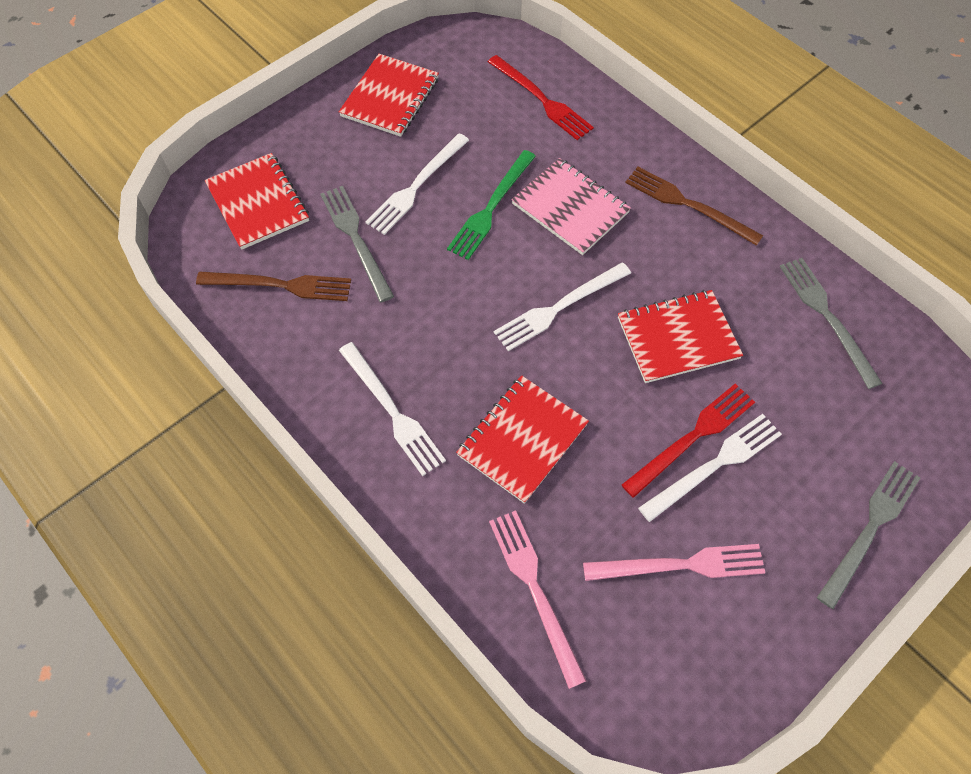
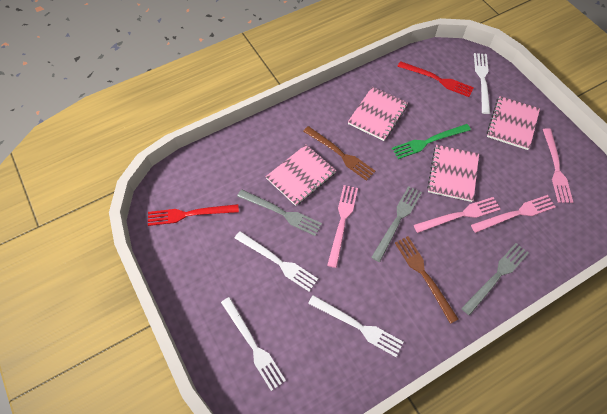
pink fork: 2 -> 4
pink notebook: 1 -> 4
red notebook: 4 -> 0

